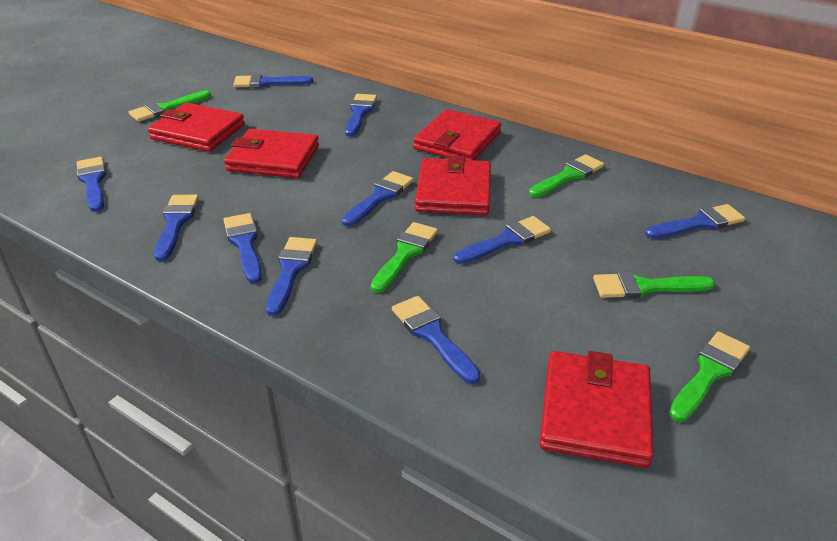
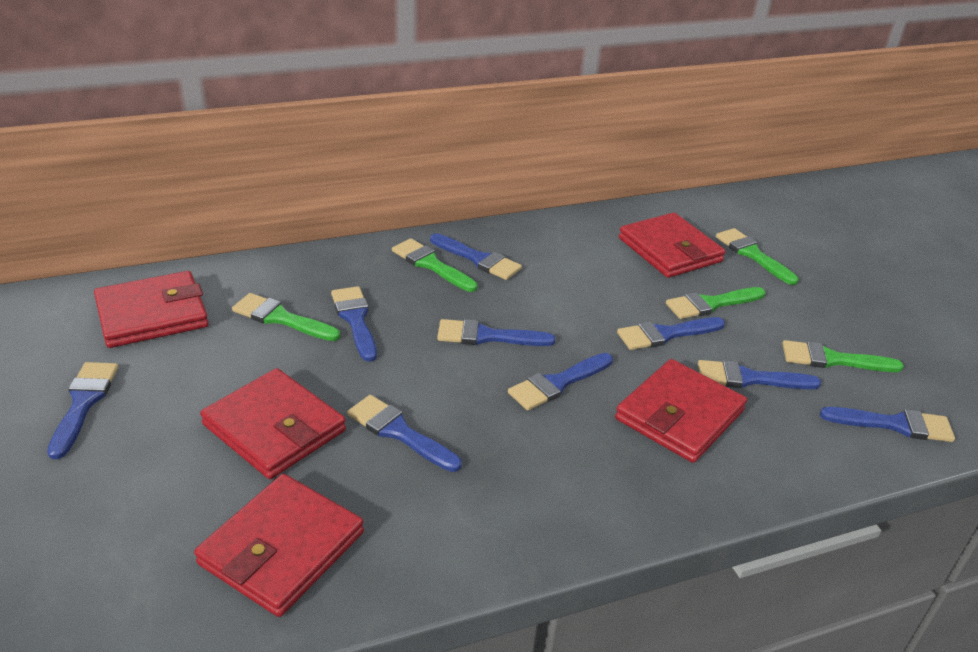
blue brush: 10 -> 9

